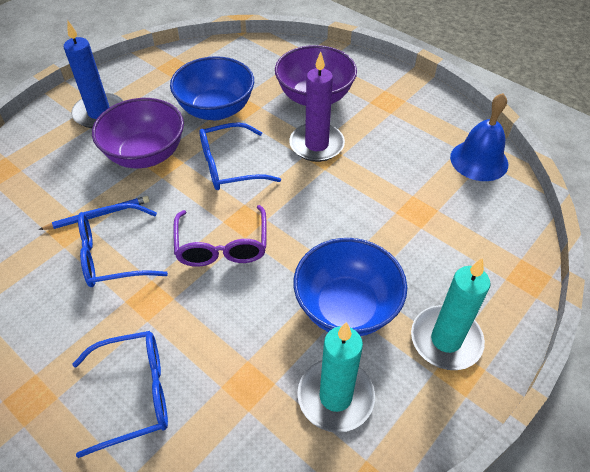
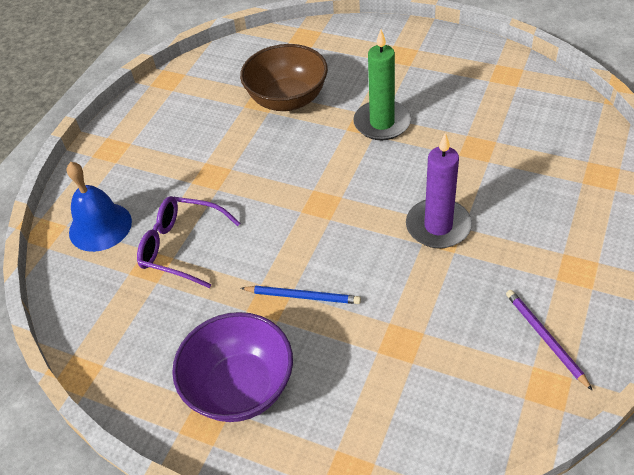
blue bowl: 2 -> 0
blue candle: 1 -> 0
blue glasses: 3 -> 0
brown bowl: 0 -> 1
green candle: 0 -> 1
purple bowl: 2 -> 1
purple pencil: 0 -> 1
turquoise candle: 2 -> 0

